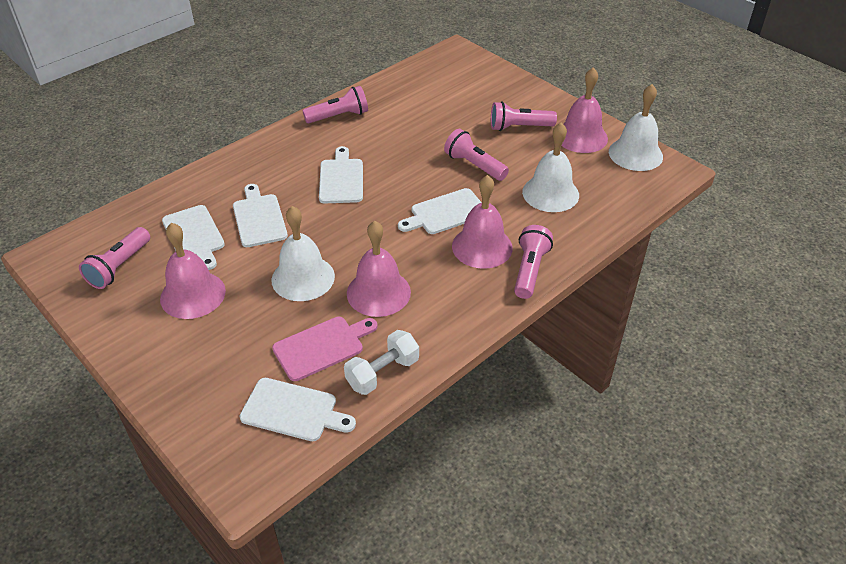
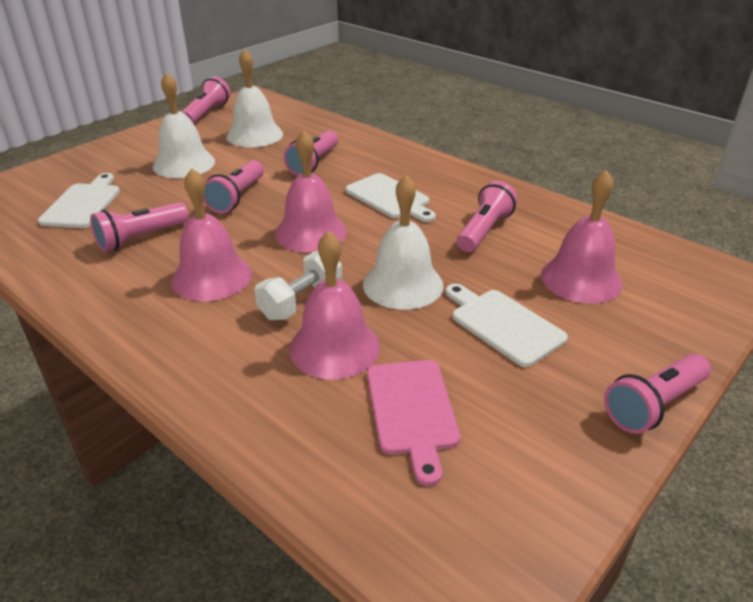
pink flashlight: 5 -> 6
white cutting board: 5 -> 3

